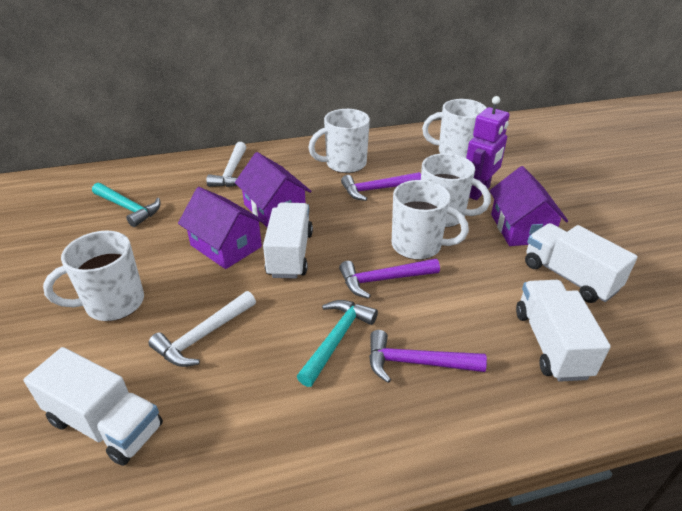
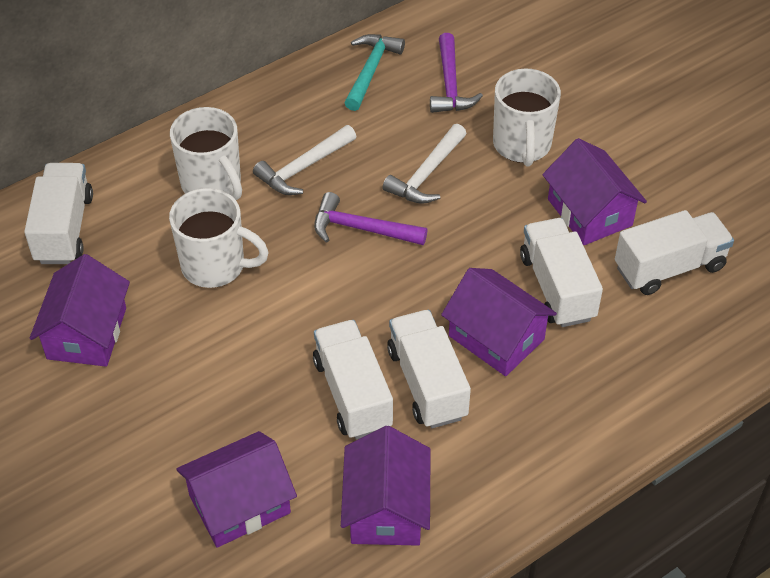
purple hammer: 3 -> 2
purple house: 3 -> 5
purple robot: 1 -> 0
turquoise hammer: 2 -> 1
white mug: 5 -> 3
white truck: 4 -> 5

